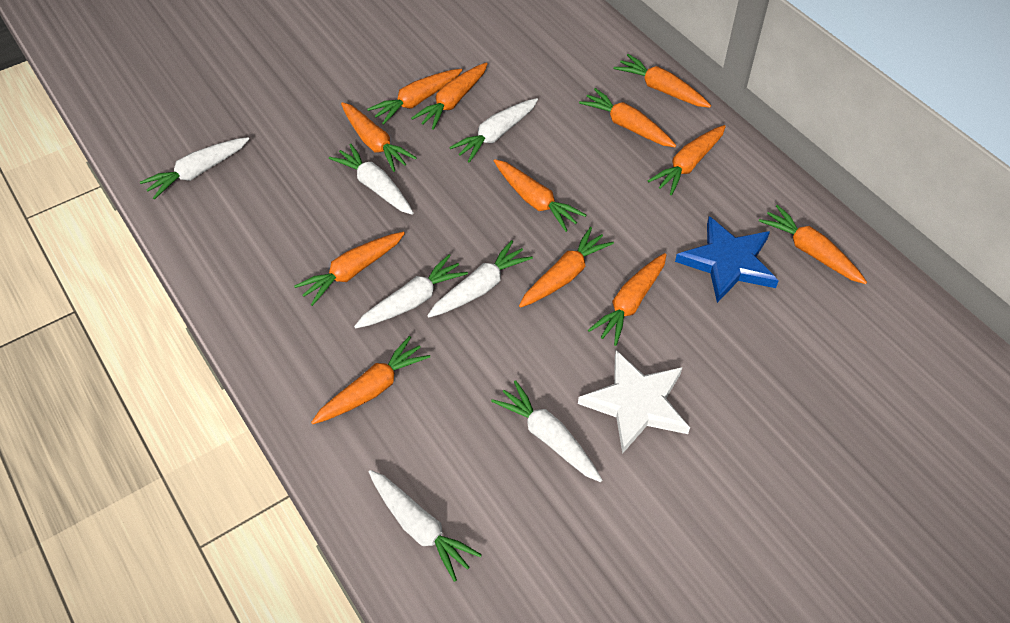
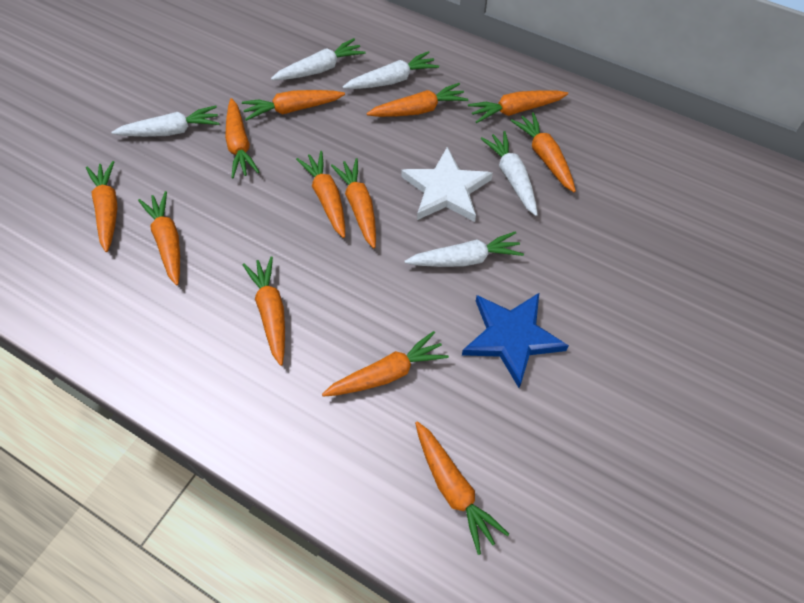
white carrot: 7 -> 5

